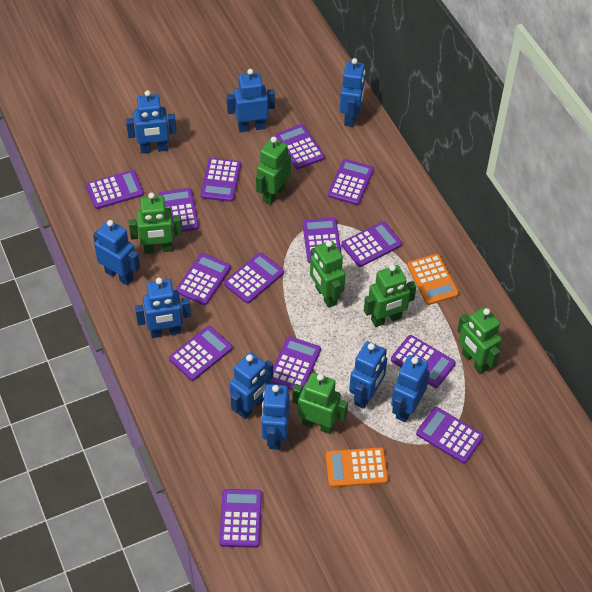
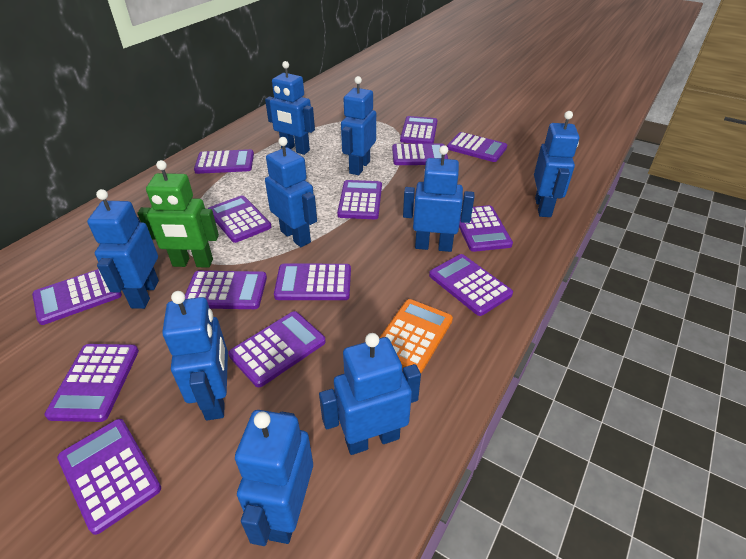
green robot: 6 -> 1
orange calculator: 2 -> 1

